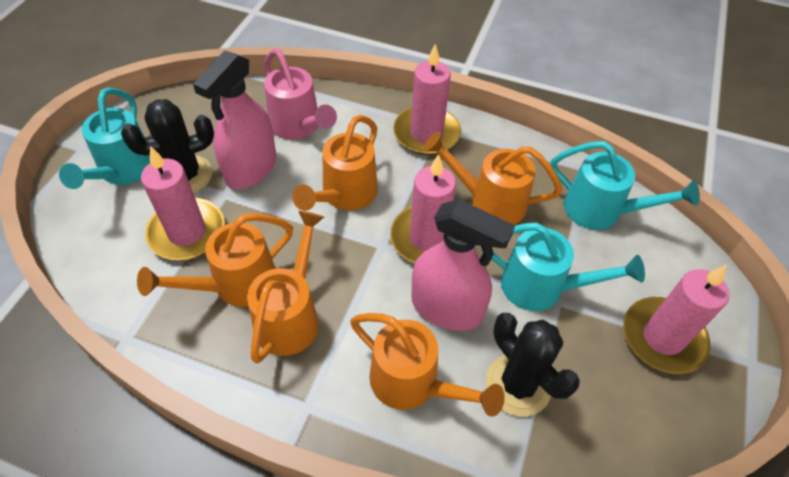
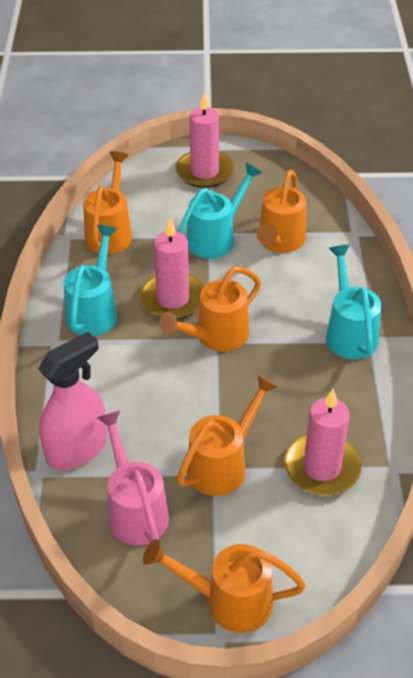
black cactus: 2 -> 0
pink candle: 4 -> 3
pink spray bottle: 2 -> 1

